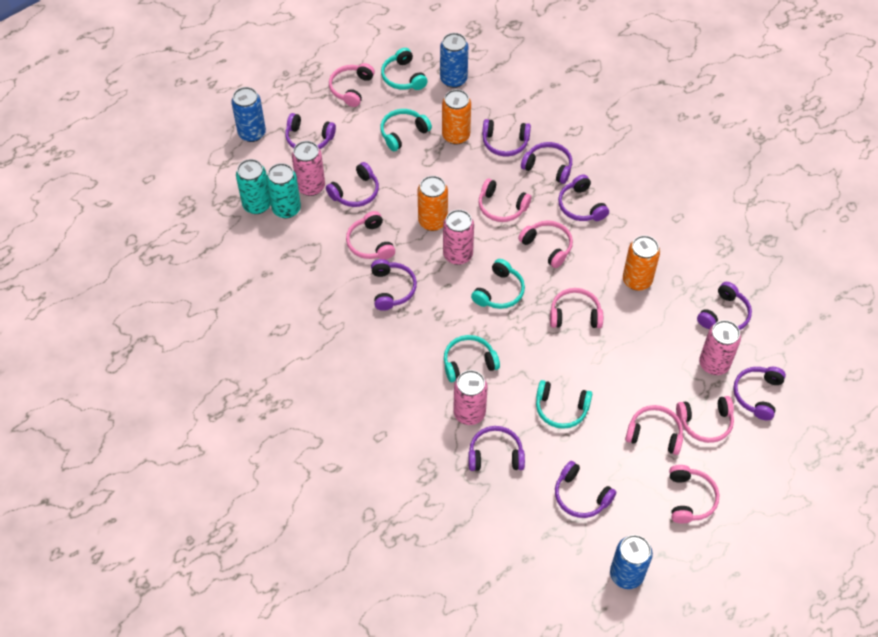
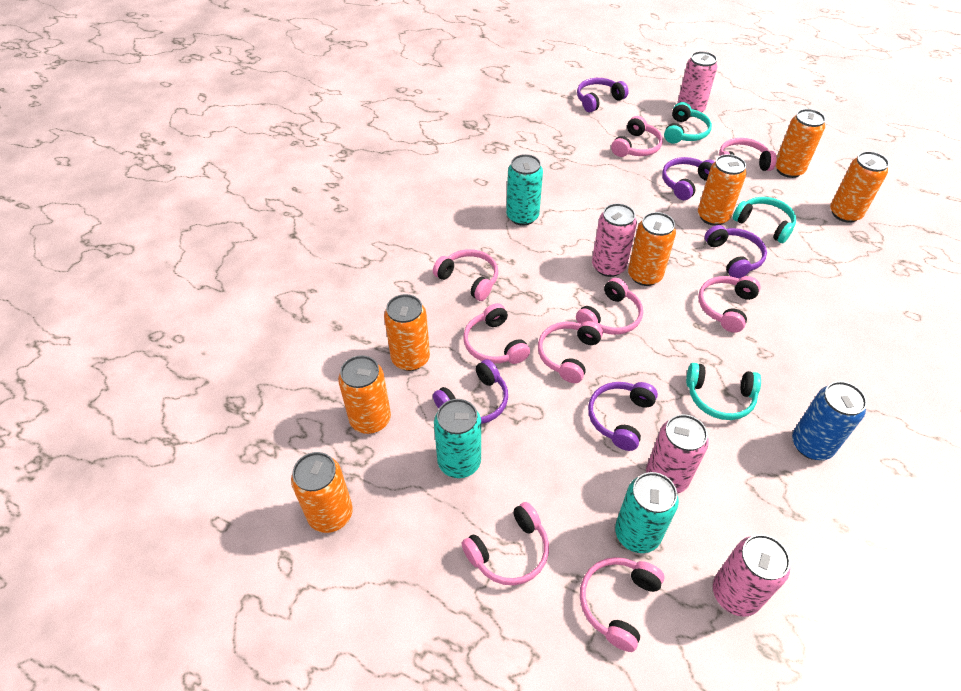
blue can: 3 -> 1
orange can: 3 -> 7
pink headphones: 8 -> 9
purple headphones: 10 -> 5
turquoise can: 2 -> 3
turquoise headphones: 5 -> 3

